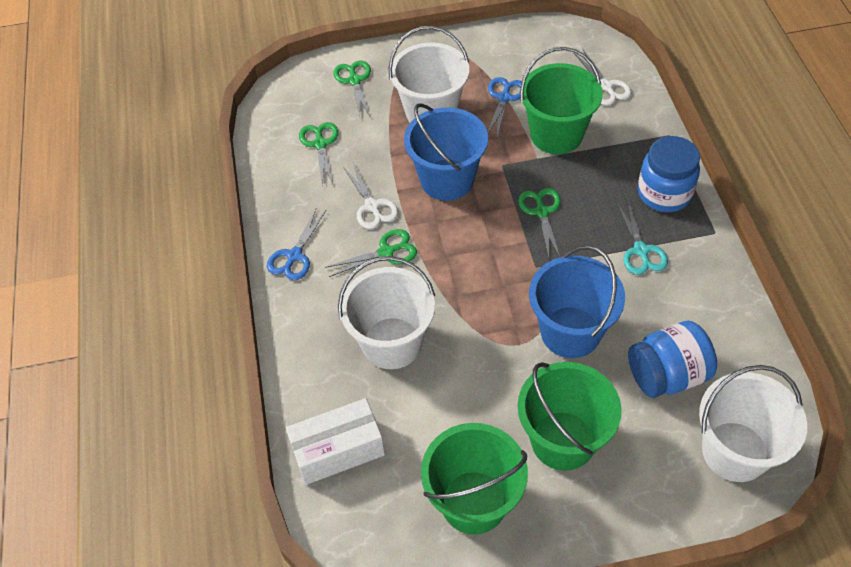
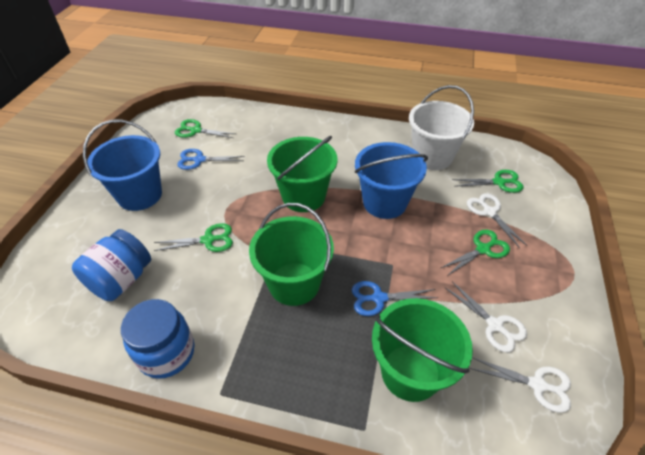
turquoise scissors: 1 -> 0
white box: 1 -> 0
white bucket: 3 -> 1
white scissors: 2 -> 3

